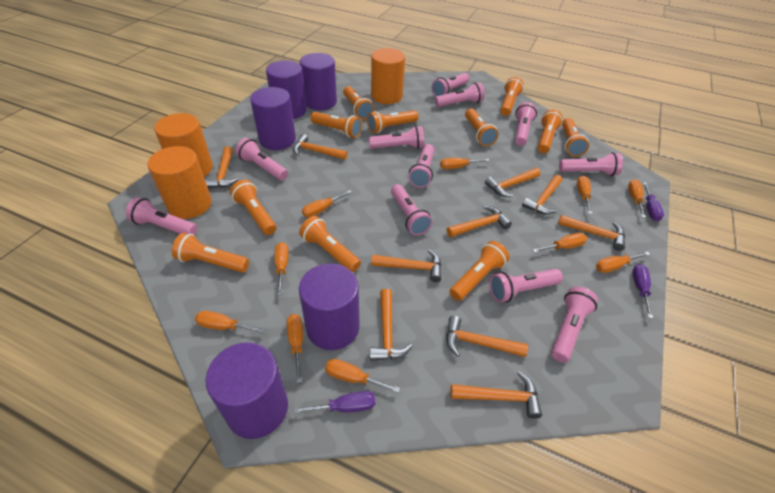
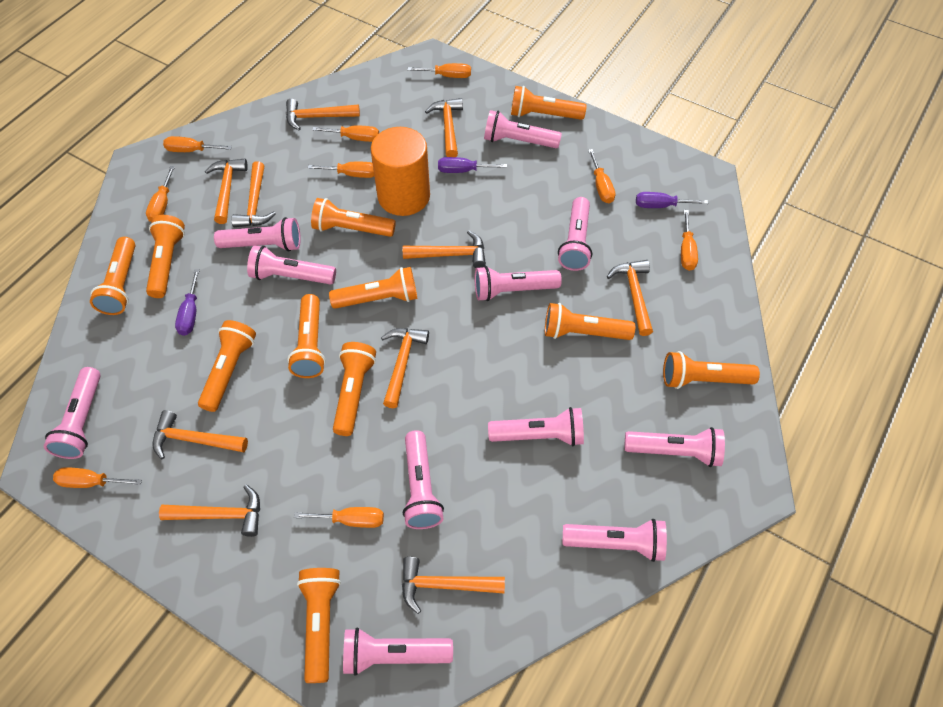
orange cylinder: 3 -> 1
orange screwdriver: 10 -> 9
purple cylinder: 5 -> 0

